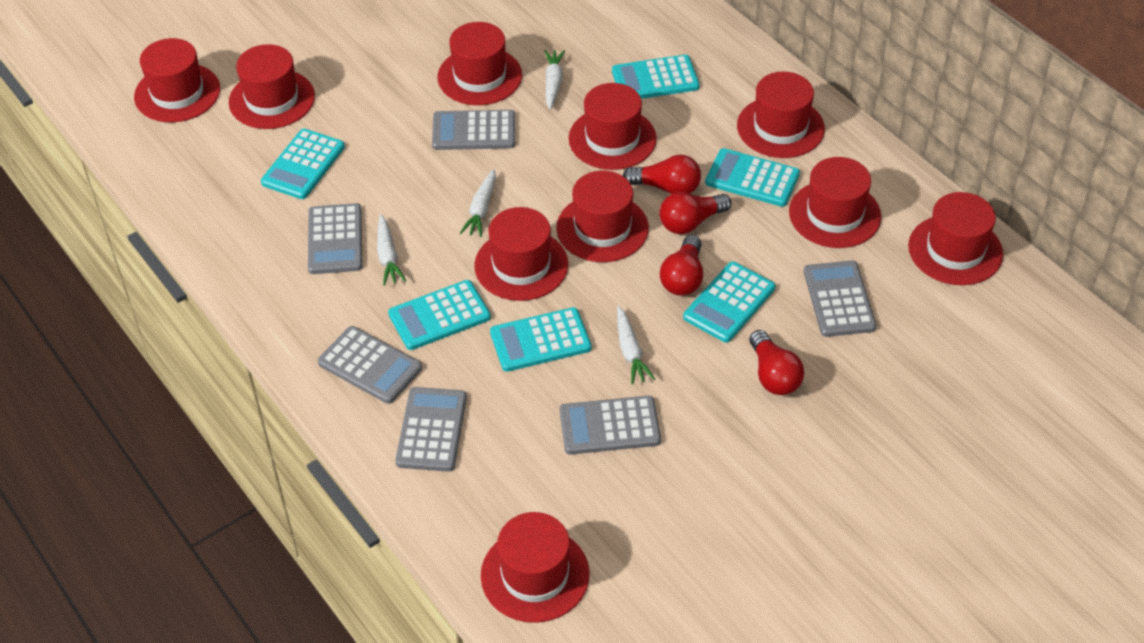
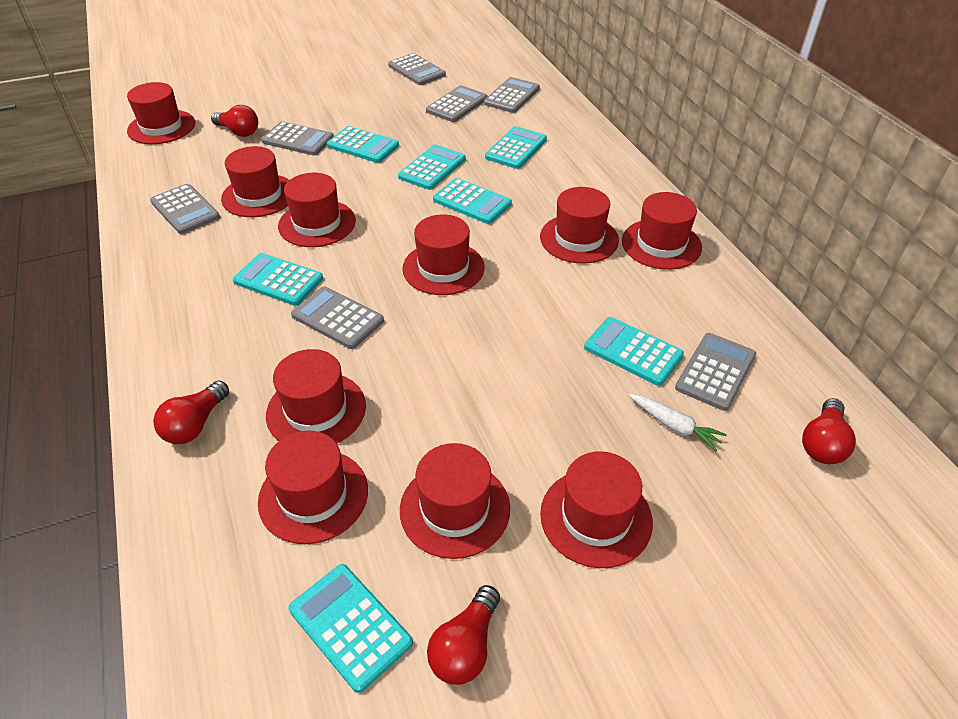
grey calculator: 6 -> 7
turquoise calculator: 6 -> 7
white carrot: 4 -> 1

